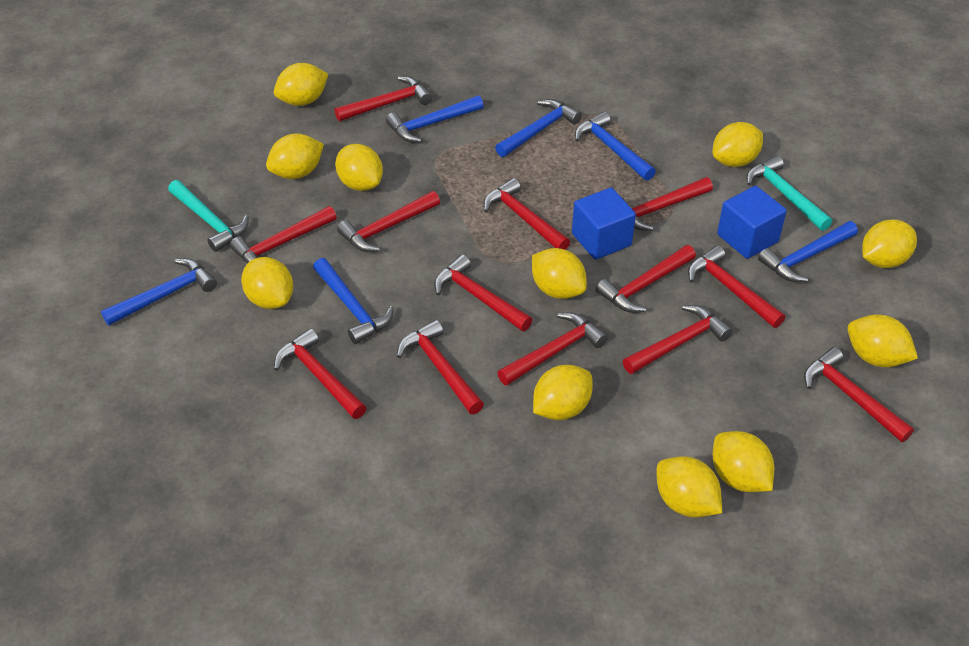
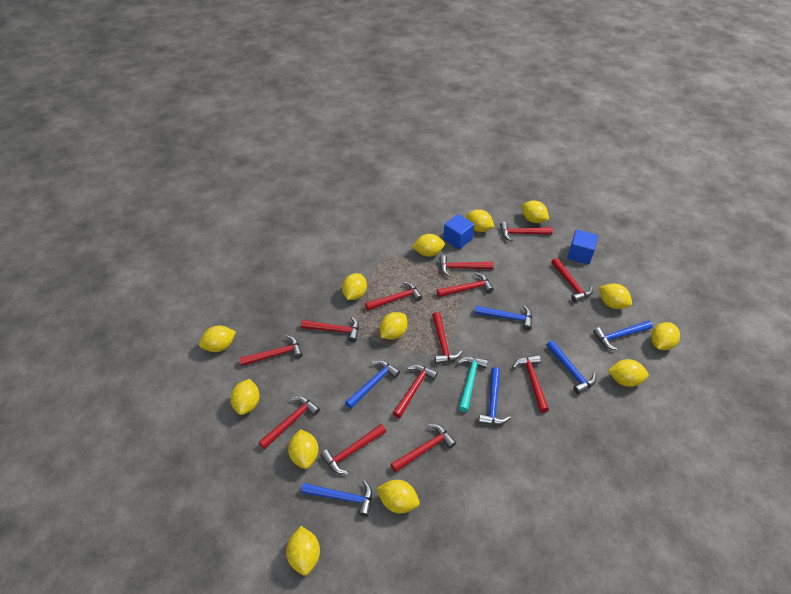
turquoise hammer: 2 -> 1
yellow lemon: 11 -> 13

